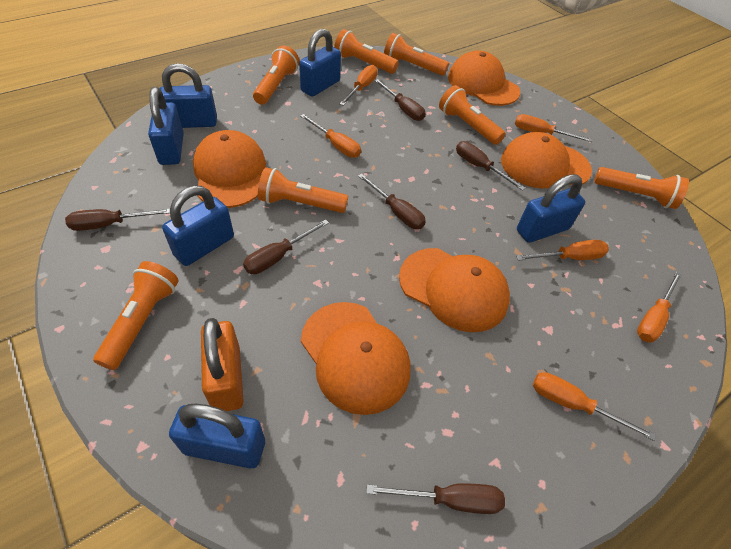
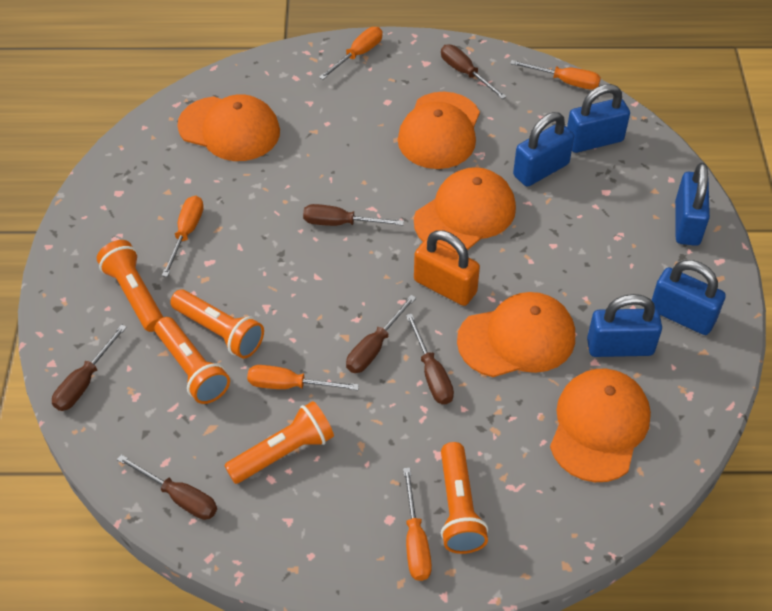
blue padlock: 6 -> 5
orange flashlight: 7 -> 5
orange screwdriver: 6 -> 5

